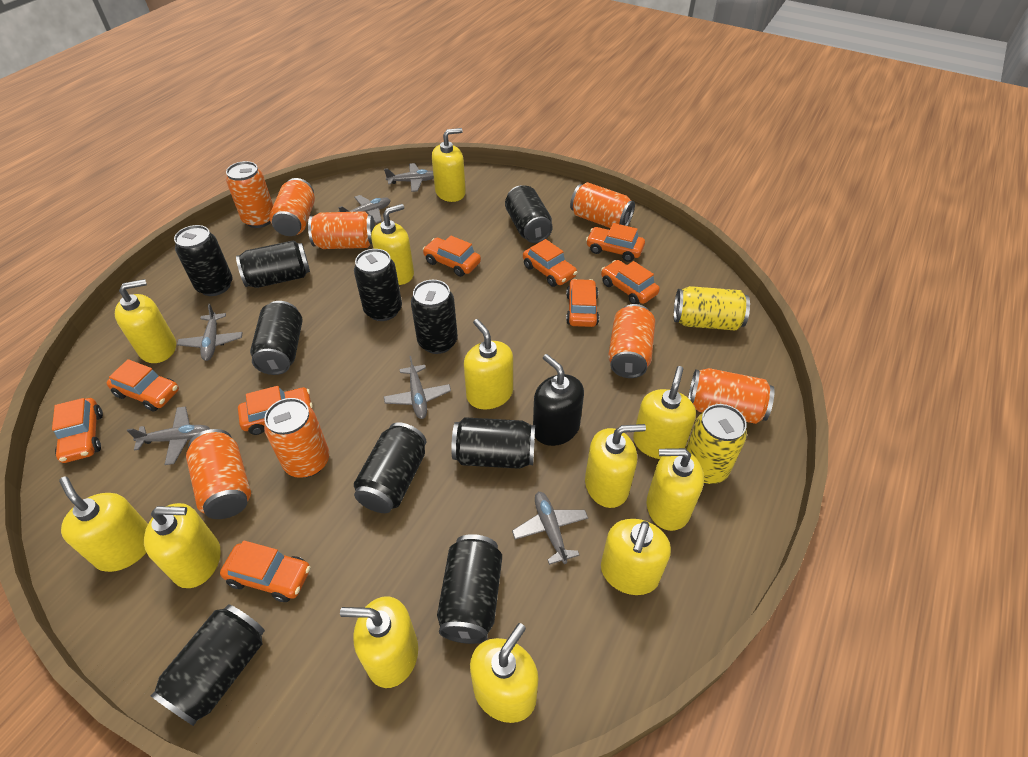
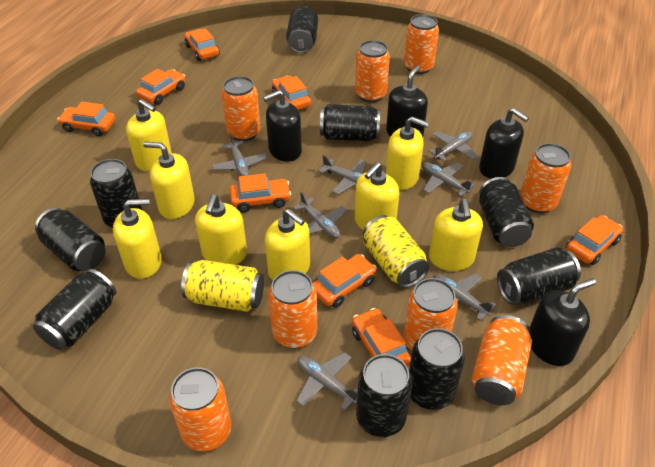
black can: 10 -> 9
black soap dispenser: 1 -> 4
grey plane: 6 -> 7
orange car: 9 -> 8
yellow soap dispenser: 12 -> 8

